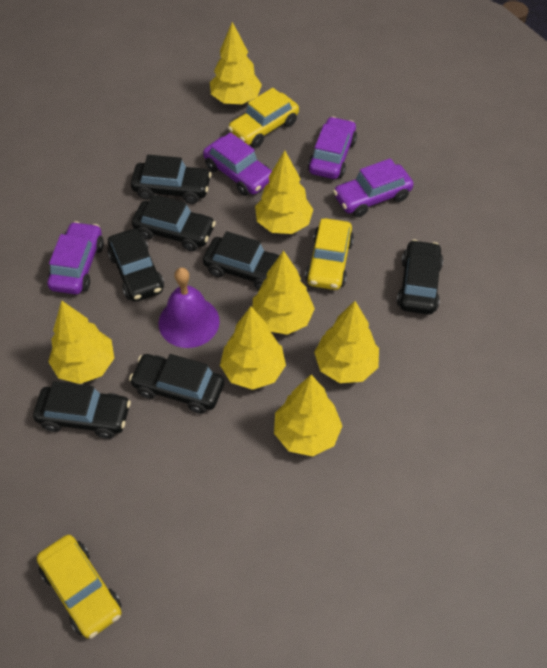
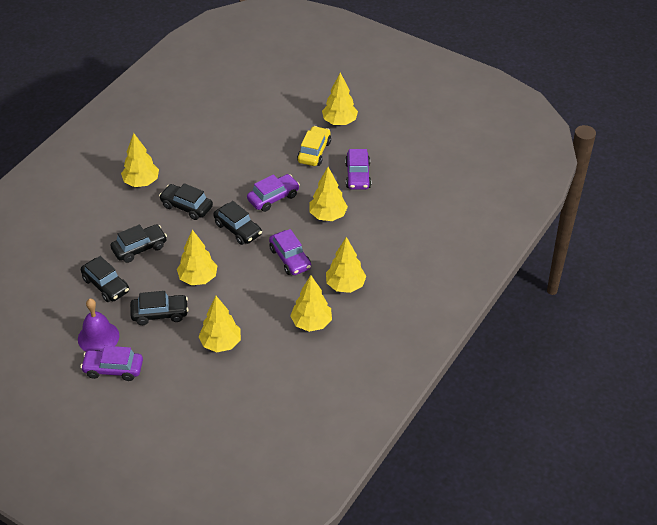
black car: 7 -> 5
yellow car: 3 -> 1

